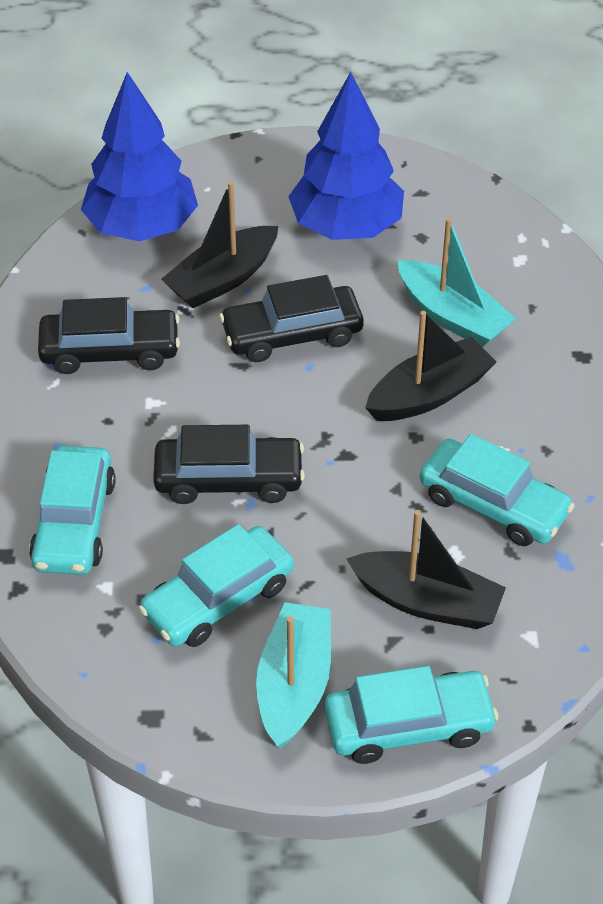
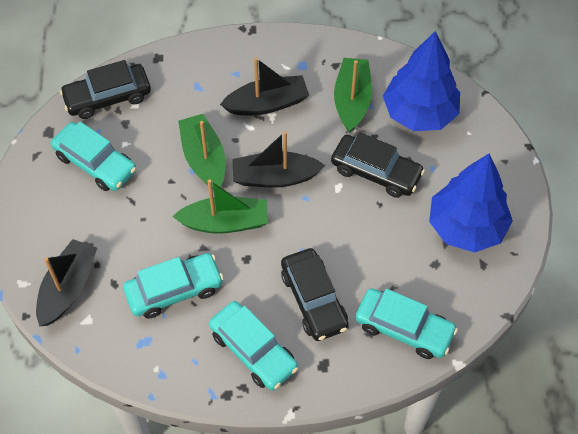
green boat: 0 -> 3
turquoise boat: 2 -> 0

